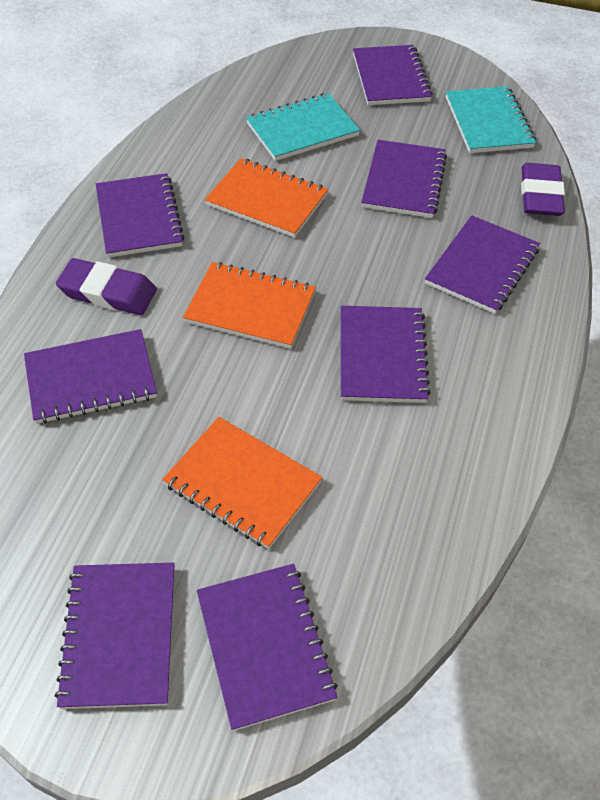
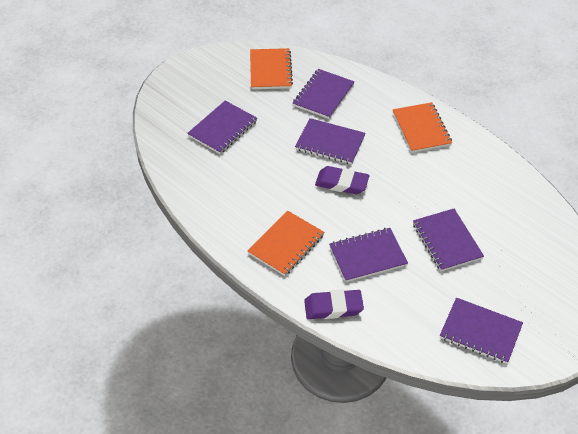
purple notebook: 8 -> 6
turquoise notebook: 2 -> 0

